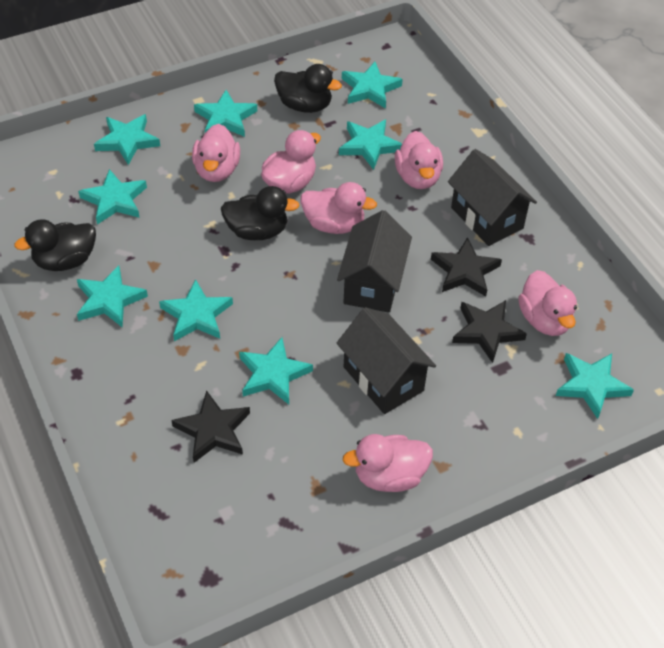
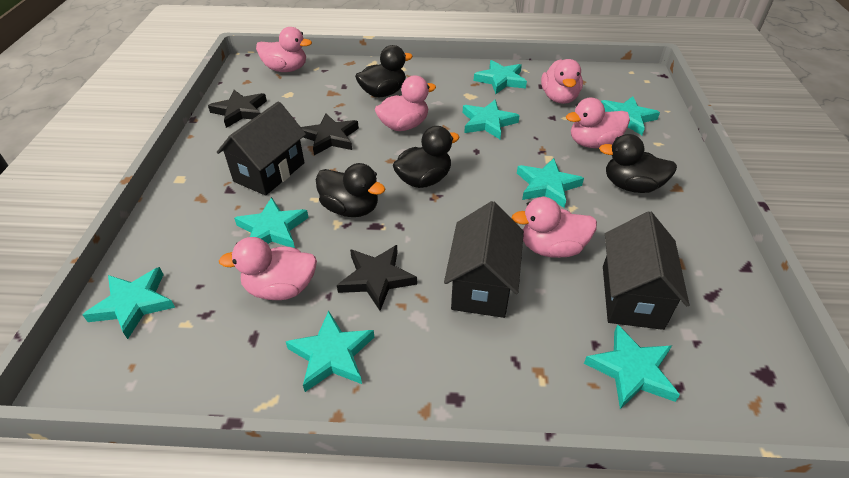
black duck: 3 -> 4
turquoise star: 9 -> 8

